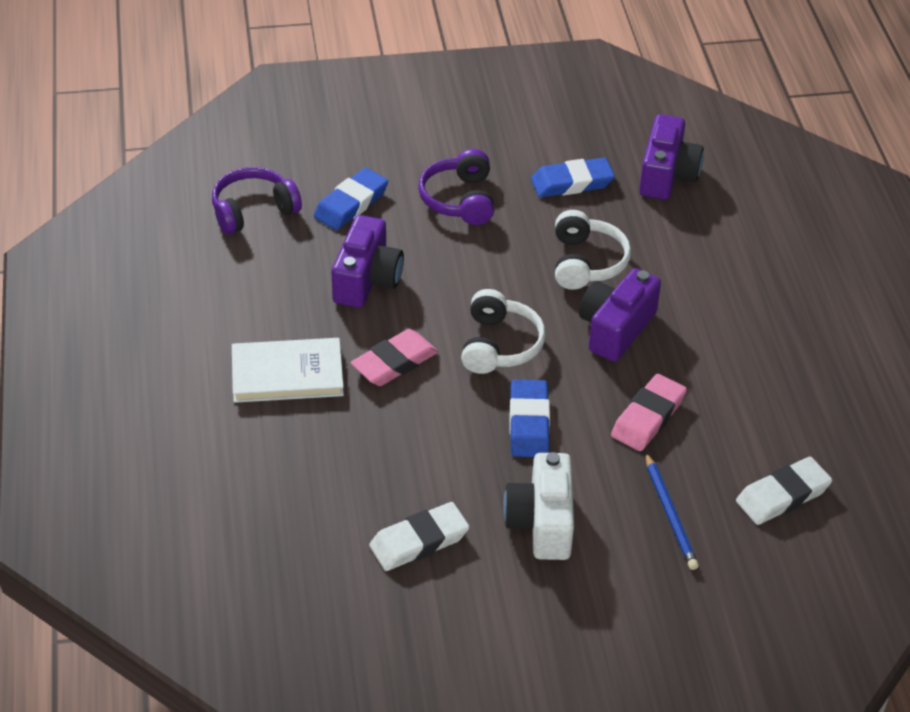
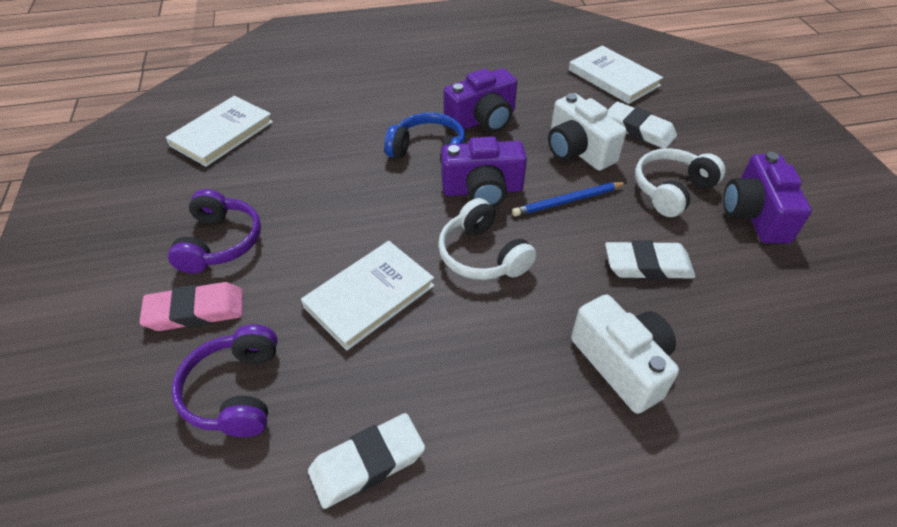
blue eraser: 3 -> 0
blue headphones: 0 -> 1
pink eraser: 2 -> 1
white book: 1 -> 3
white camera: 1 -> 2
white eraser: 2 -> 3

